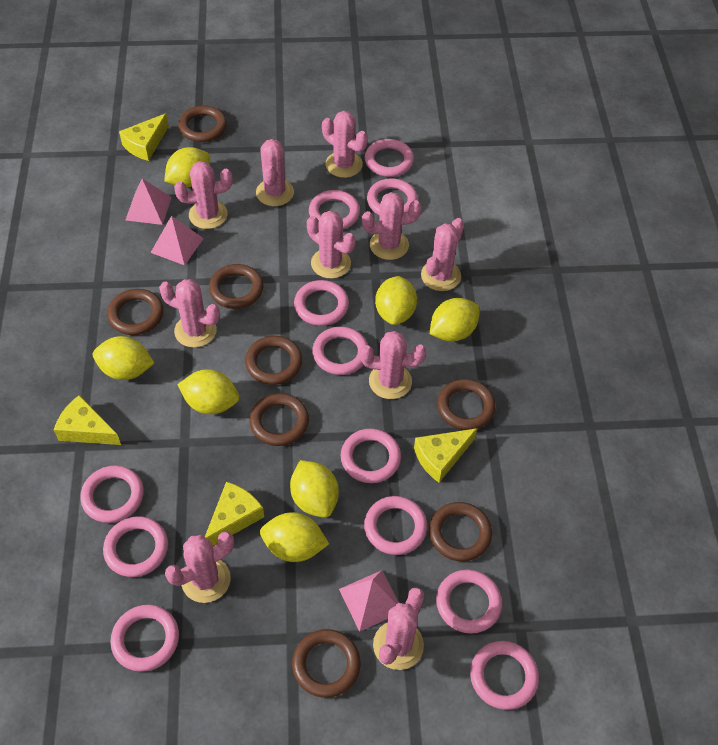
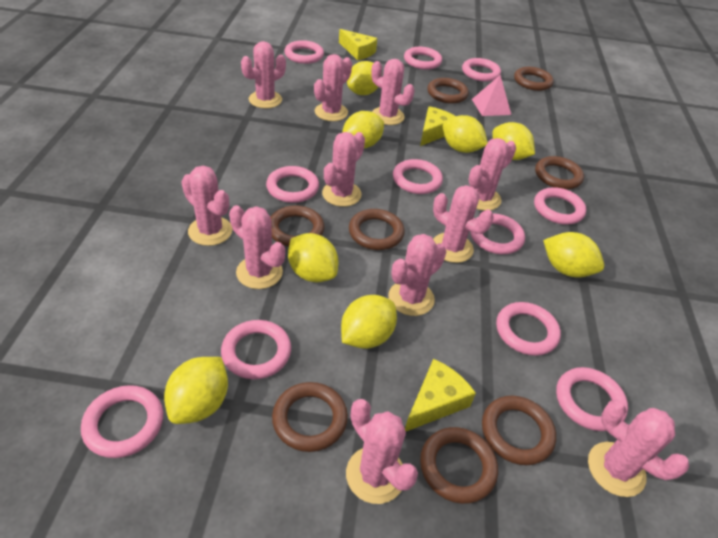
pink cactus: 10 -> 11
pink pyramid: 3 -> 1
pink ring: 12 -> 11
yellow cheese: 4 -> 3
yellow lemon: 7 -> 8

